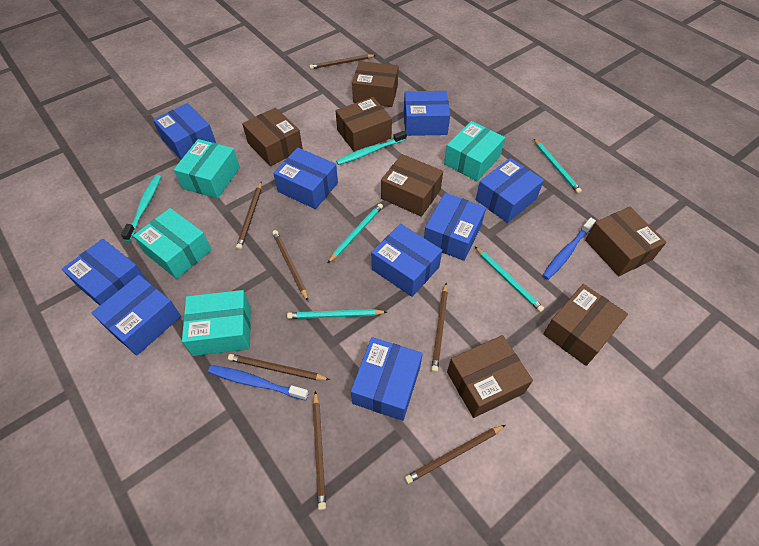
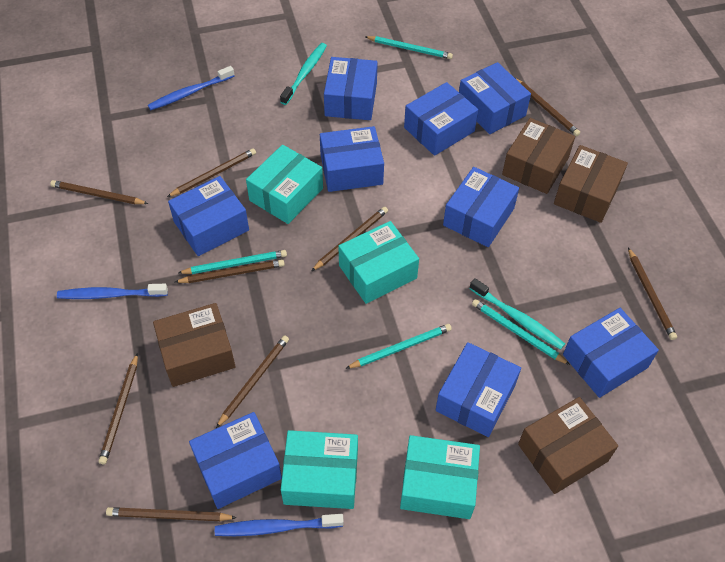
blue toothbrush: 2 -> 3
brown box: 7 -> 4
brown pencil: 7 -> 9

